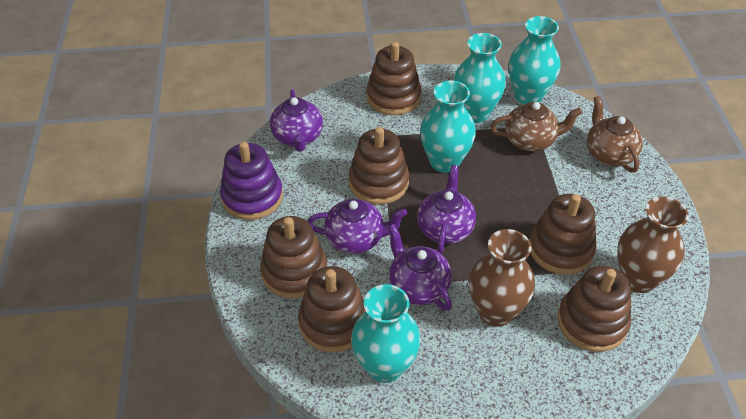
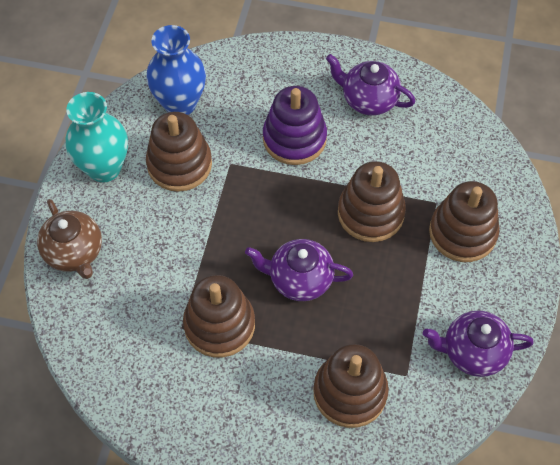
blue vase: 0 -> 1
brown stacking toy: 6 -> 5
brown teapot: 2 -> 1
brown vase: 2 -> 0
purple teapot: 4 -> 3
turquoise vase: 4 -> 1

